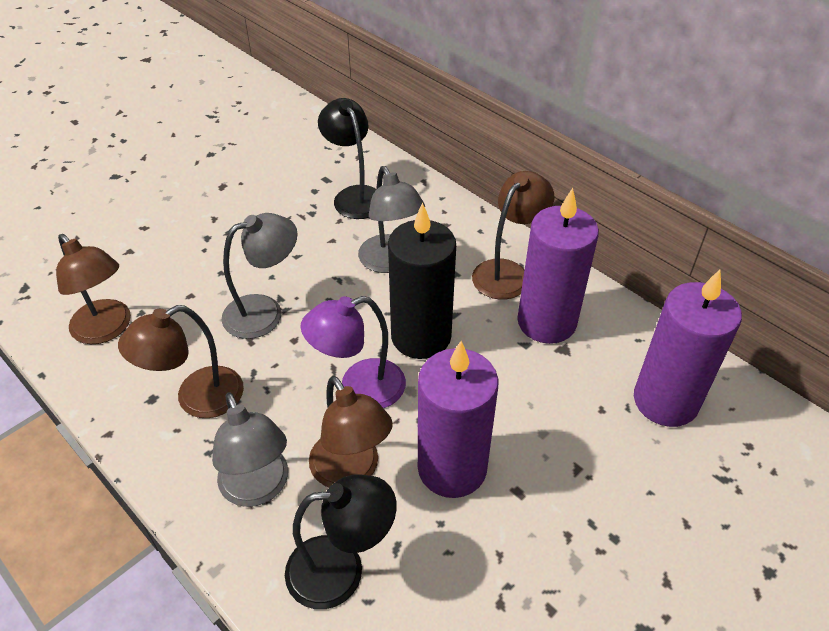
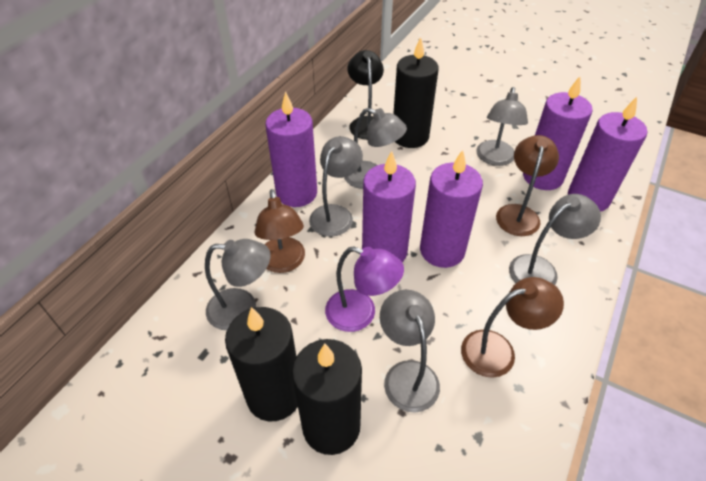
black candle: 1 -> 3
black lamp: 2 -> 1
brown lamp: 4 -> 3
grey lamp: 3 -> 6
purple candle: 3 -> 5

